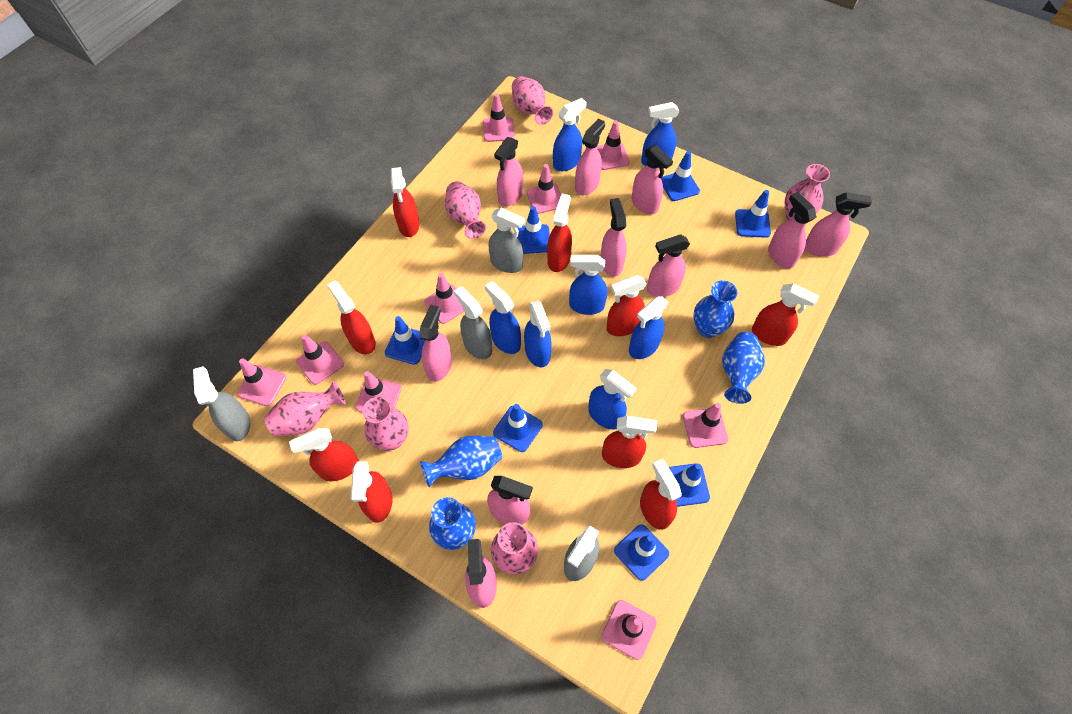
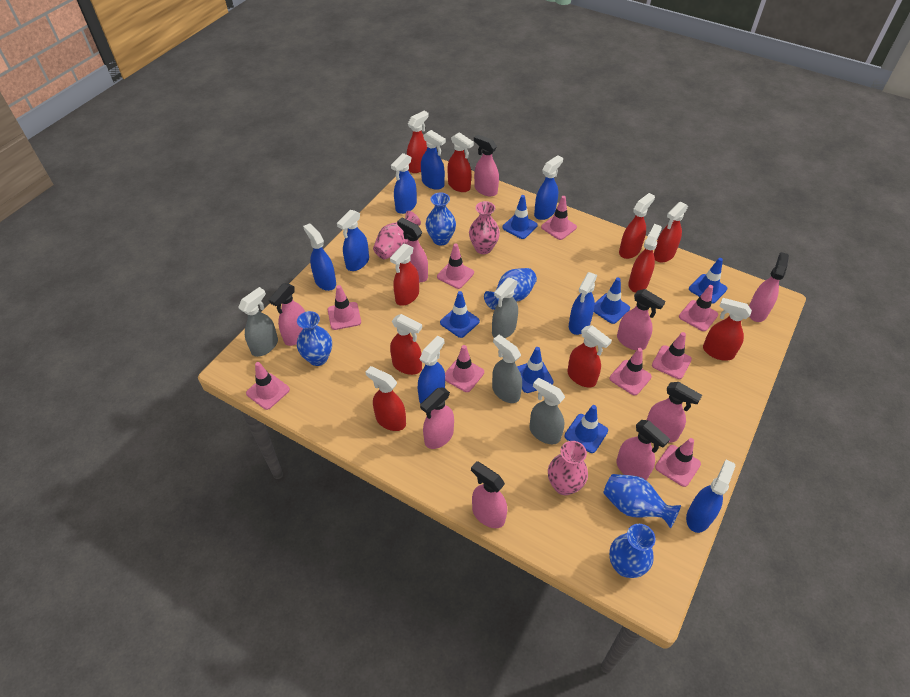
blue spray bottle: 7 -> 8
blue traffic cone: 7 -> 6
blue vase: 4 -> 5
pink spray bottle: 10 -> 9
pink vase: 6 -> 3
red spray bottle: 9 -> 10

